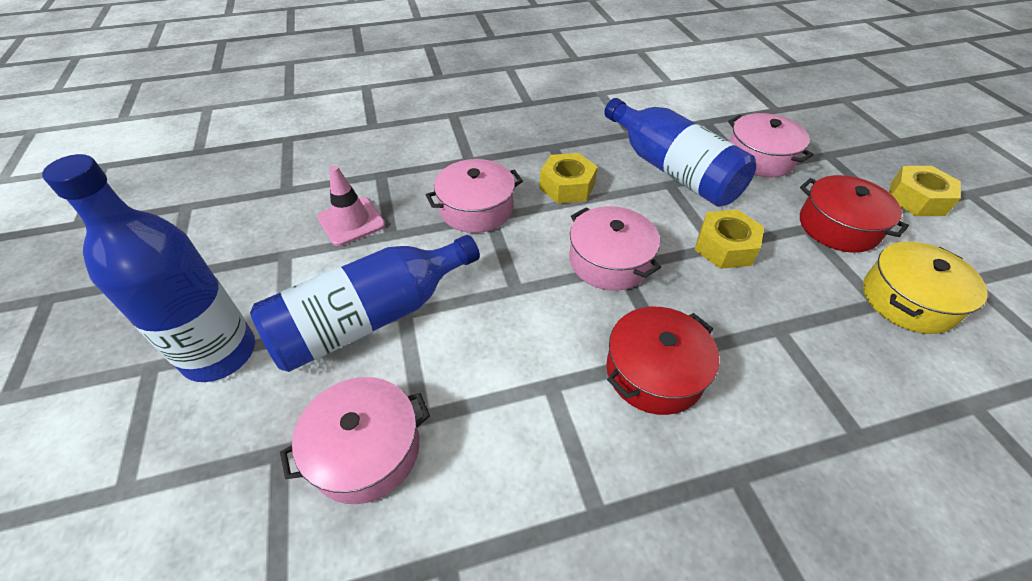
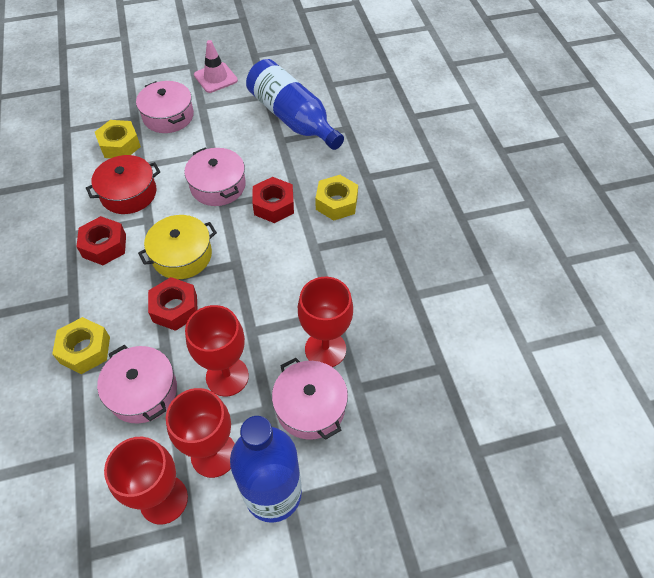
blue bottle: 3 -> 2
red goblet: 0 -> 4
red nut: 0 -> 3
red pot: 2 -> 1

